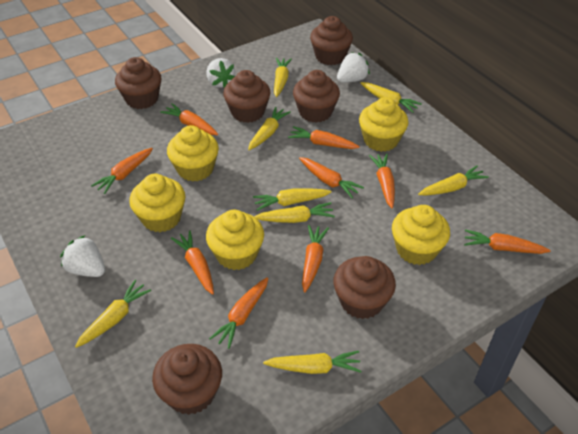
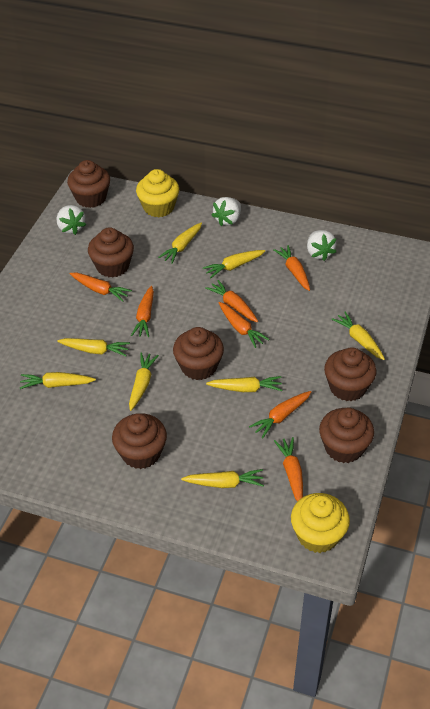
orange carrot: 9 -> 7
yellow cupcake: 5 -> 2

